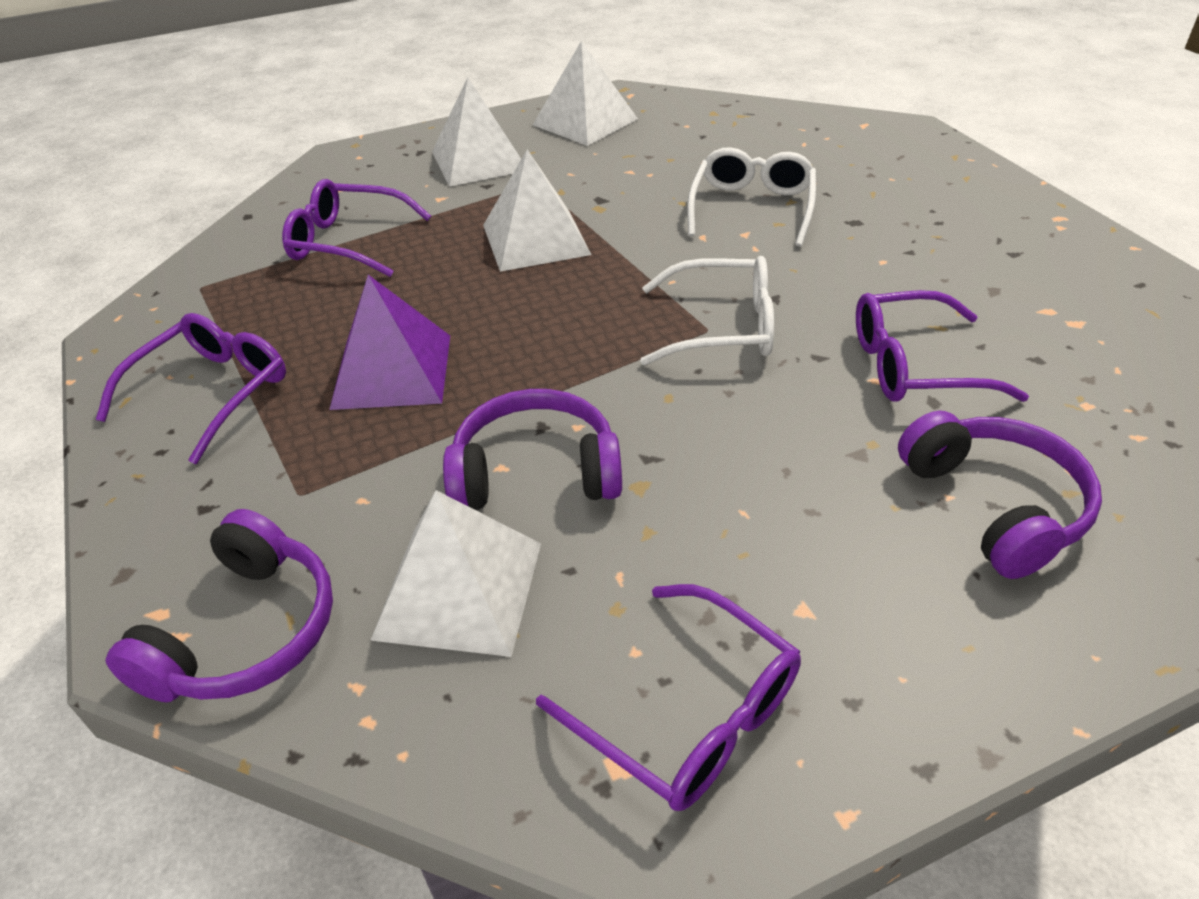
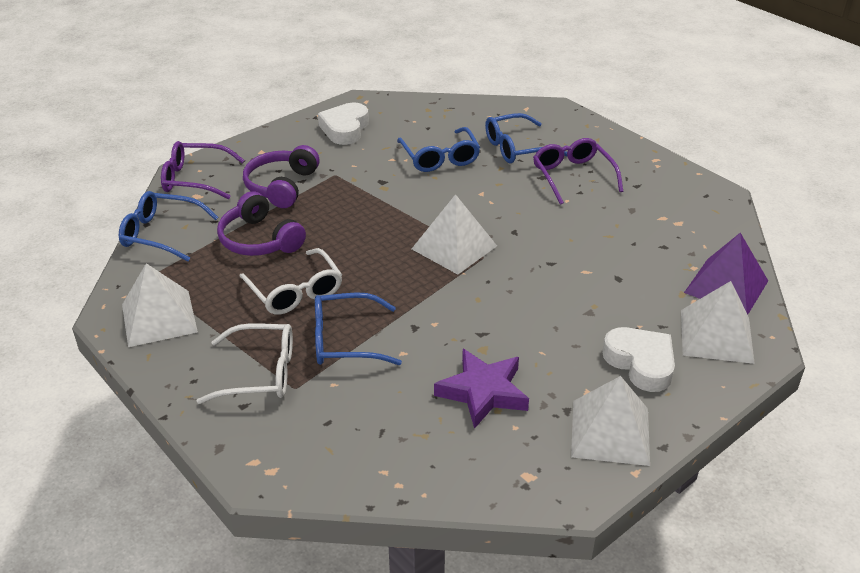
blue glasses: 0 -> 4
purple glasses: 4 -> 2
purple headphones: 3 -> 2
purple star: 0 -> 1
white heart: 0 -> 2

